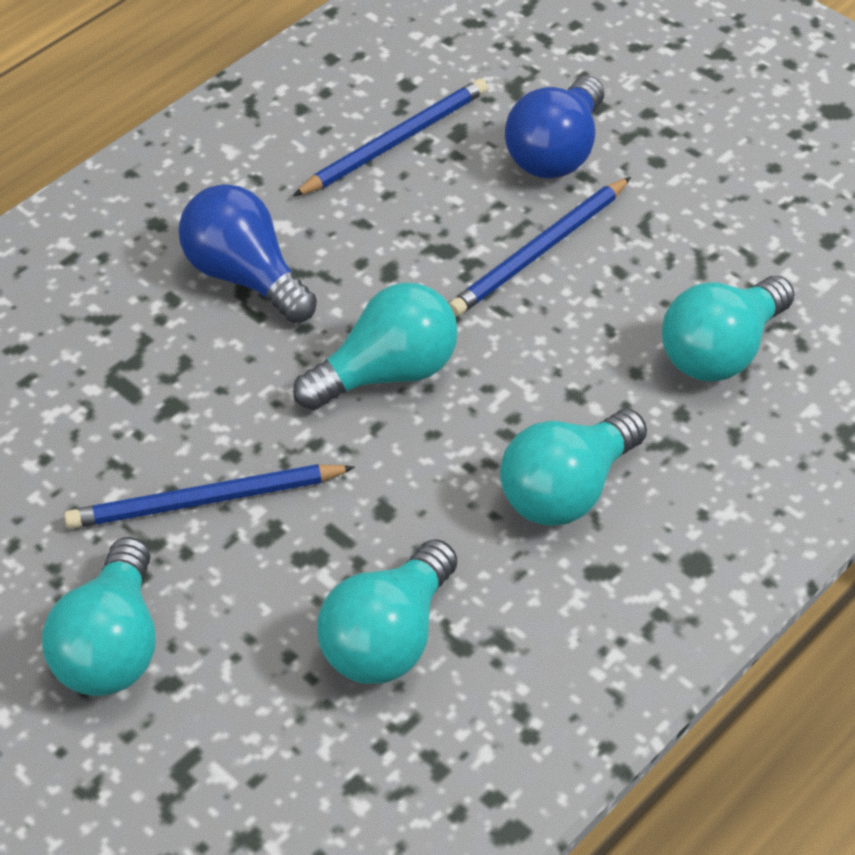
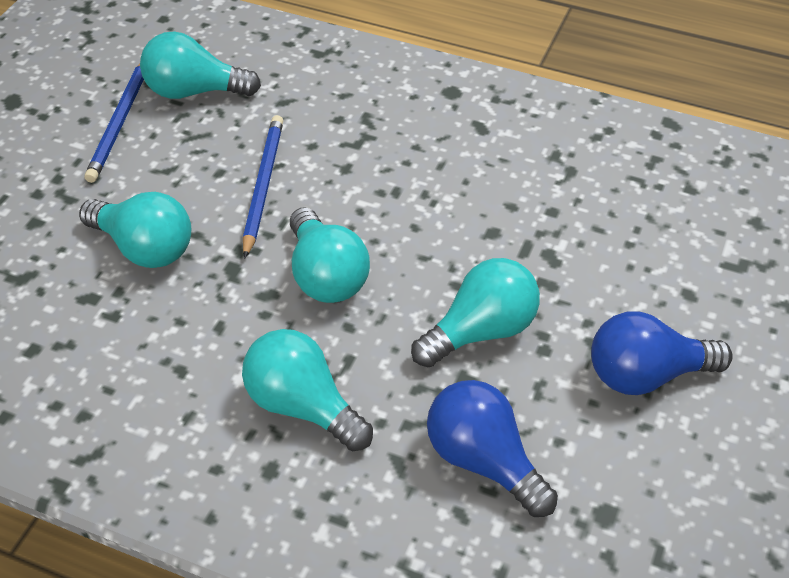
blue pencil: 3 -> 2

